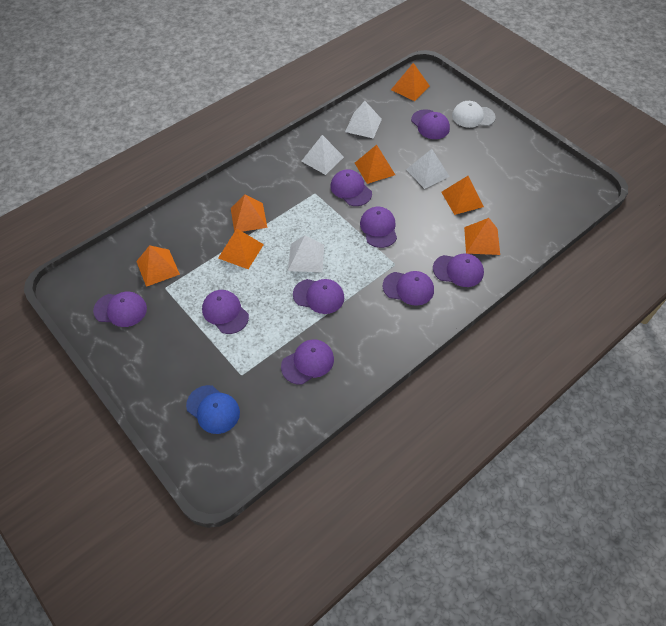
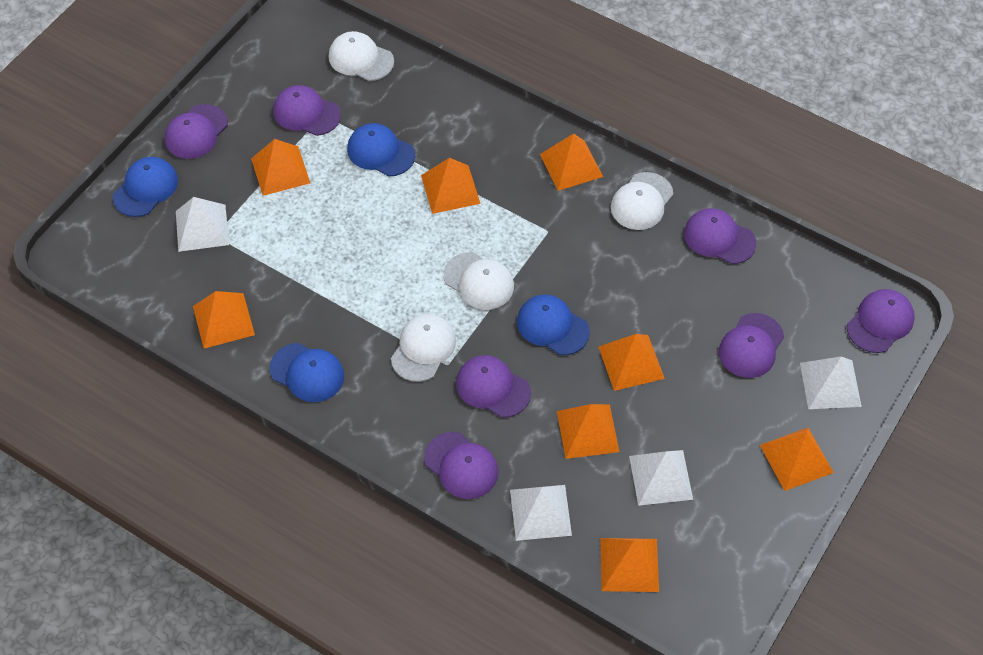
blue cap: 1 -> 4
orange pyramid: 7 -> 8
purple cap: 9 -> 7
white cap: 1 -> 4

